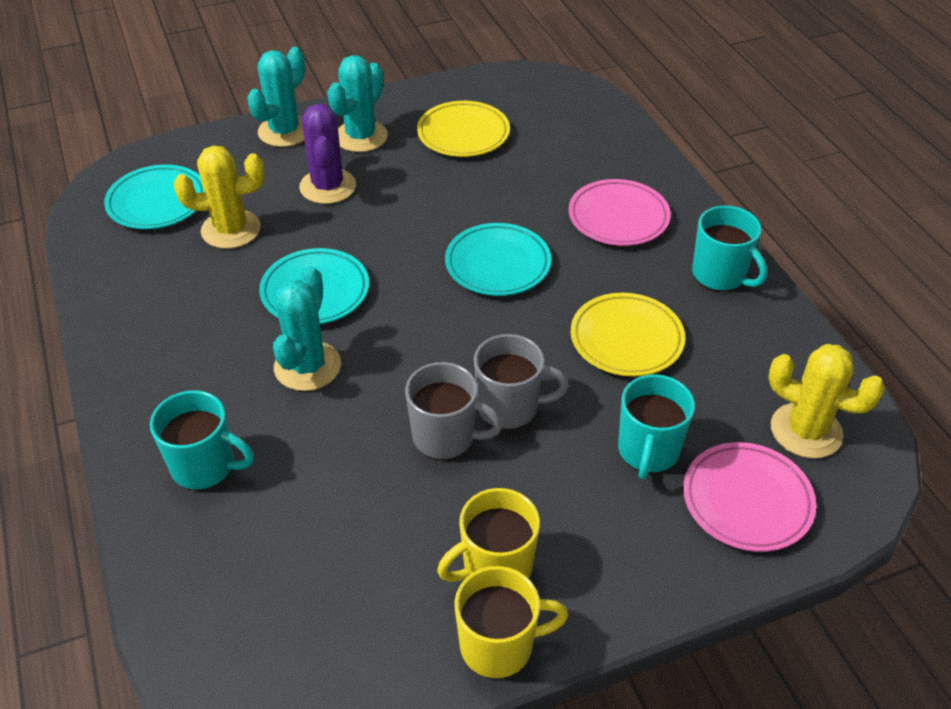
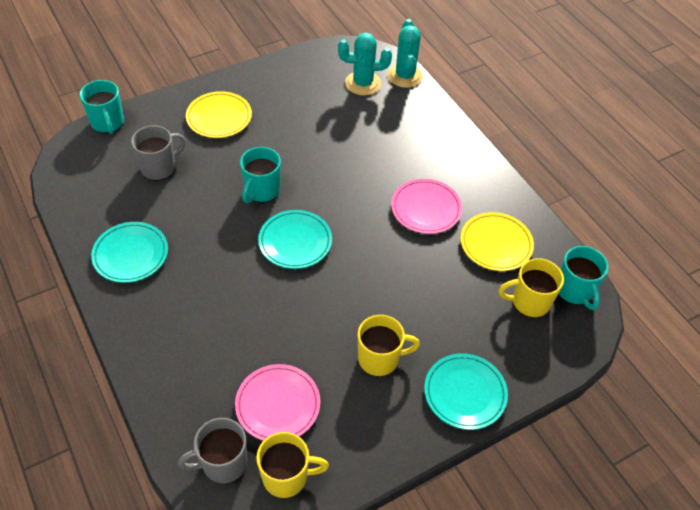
purple cactus: 1 -> 0
turquoise cactus: 3 -> 2
yellow cactus: 2 -> 0
yellow mug: 2 -> 3

